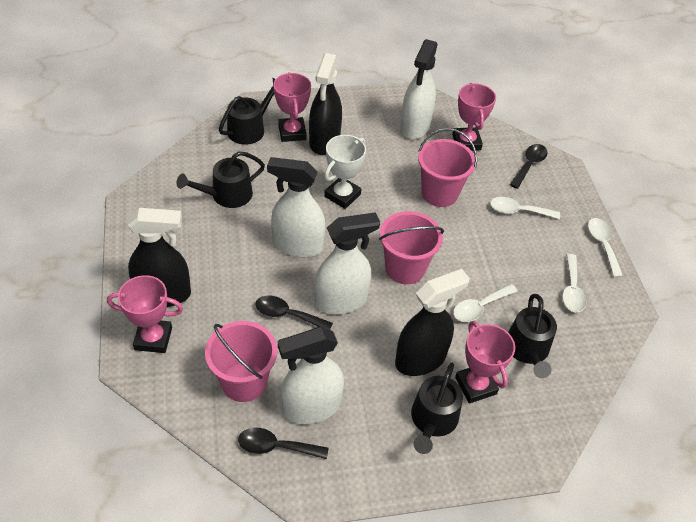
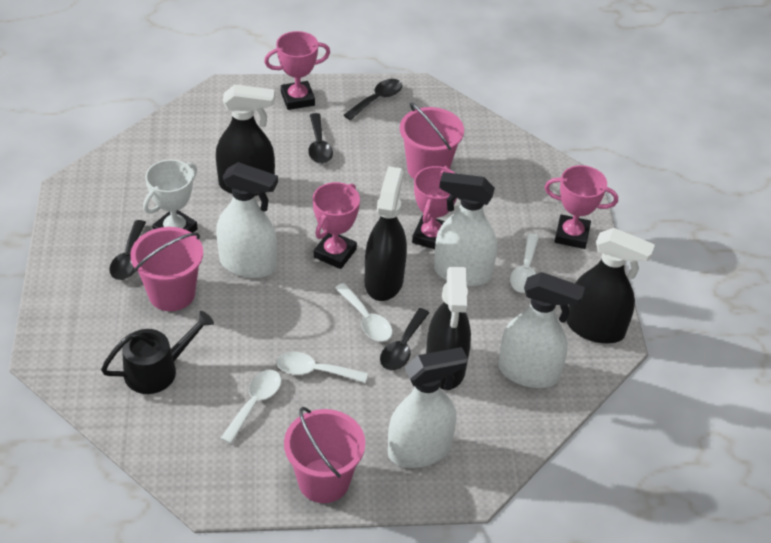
black spoon: 3 -> 4
black spray bottle: 3 -> 4
black watering can: 4 -> 1

